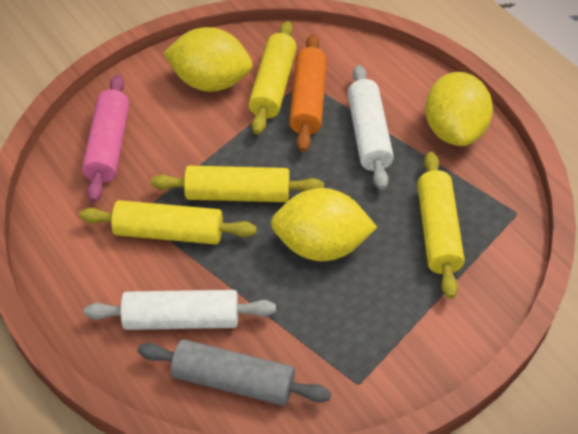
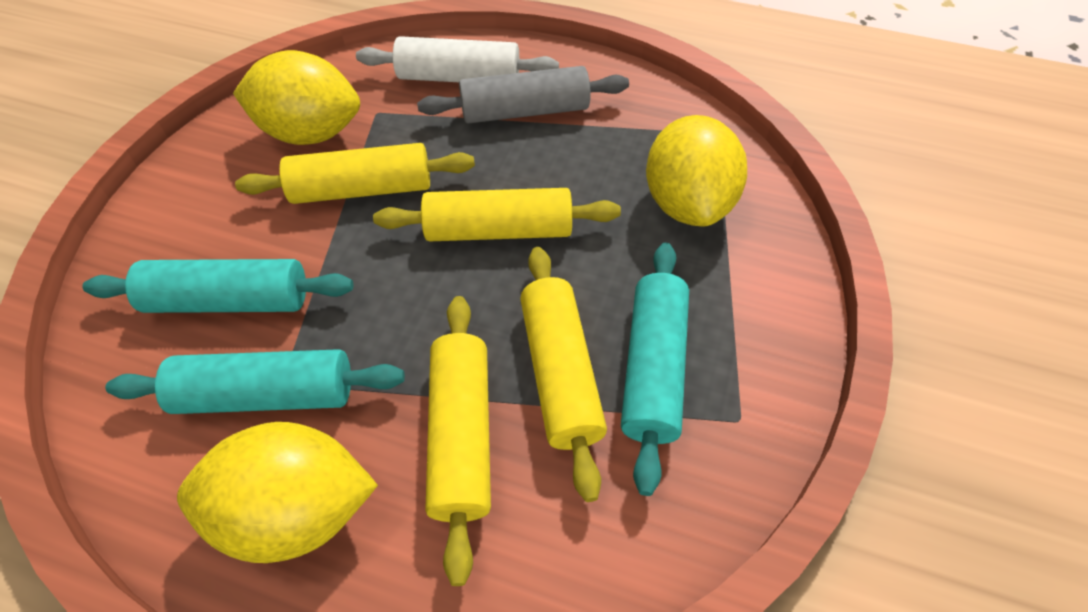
orange rolling pin: 1 -> 0
pink rolling pin: 1 -> 0
turquoise rolling pin: 0 -> 3
white rolling pin: 2 -> 1

